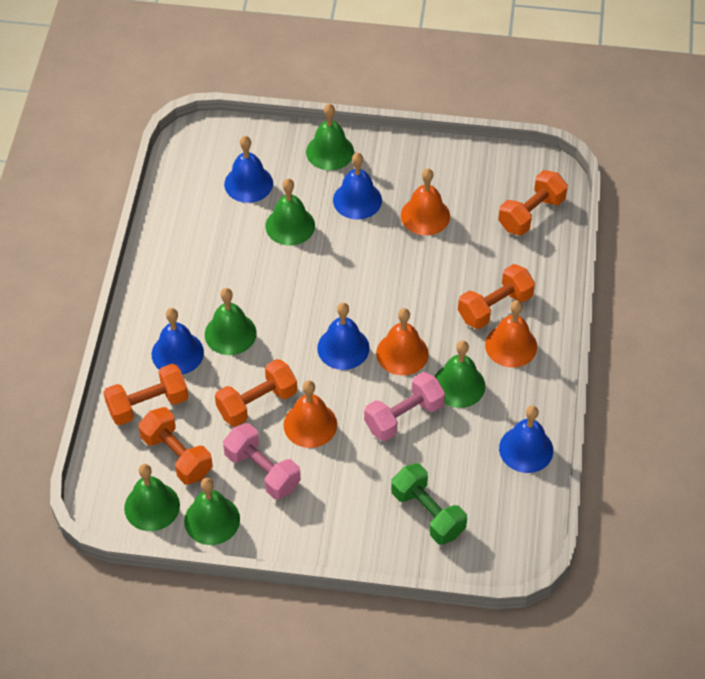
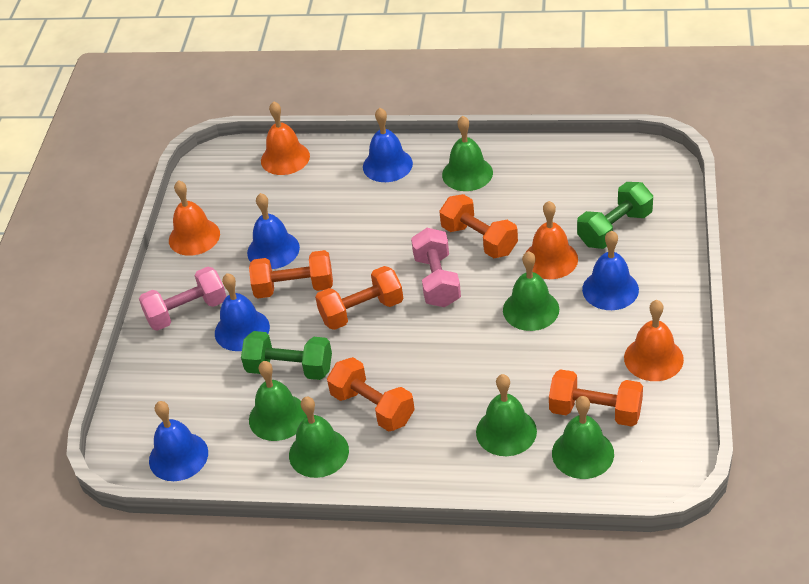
green dumbbell: 1 -> 2

